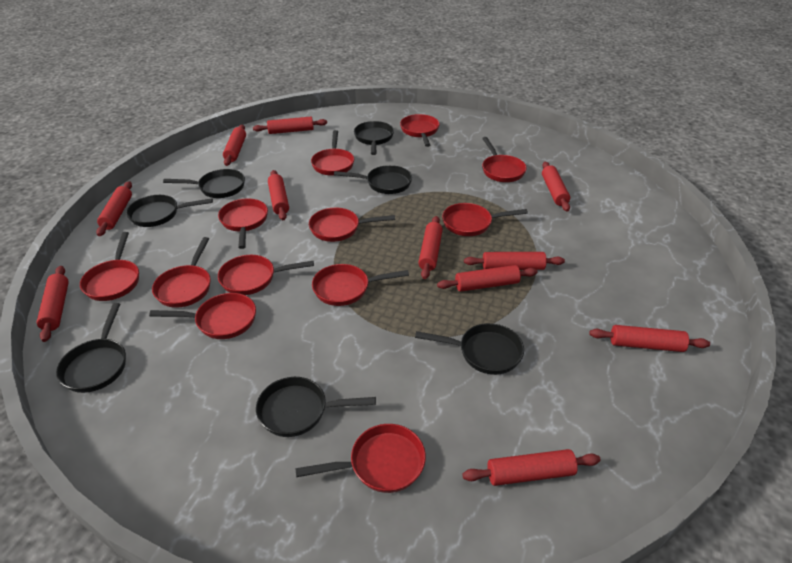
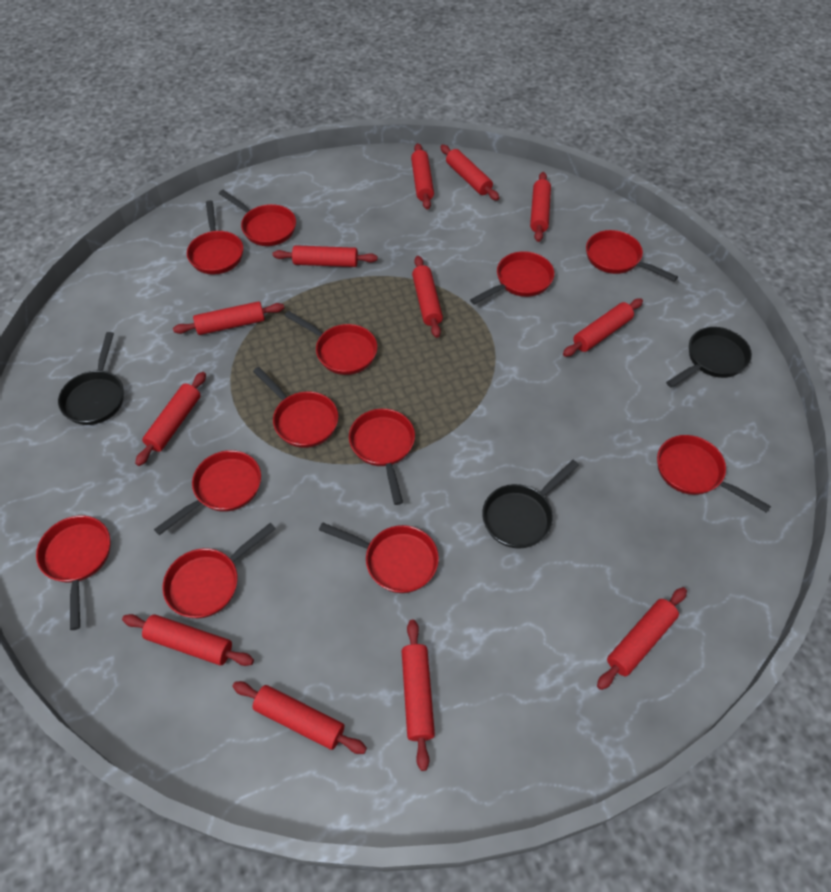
black pan: 7 -> 3
red rolling pin: 11 -> 12

